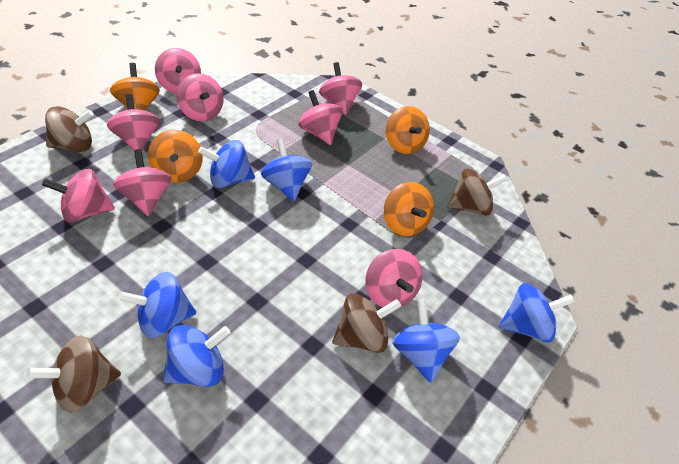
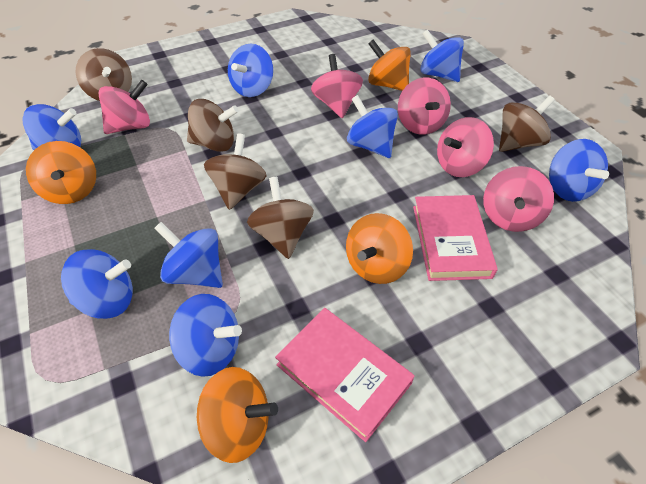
blue spinning top: 6 -> 8
brown spinning top: 4 -> 5
pink book: 0 -> 2
pink spinning top: 8 -> 5

